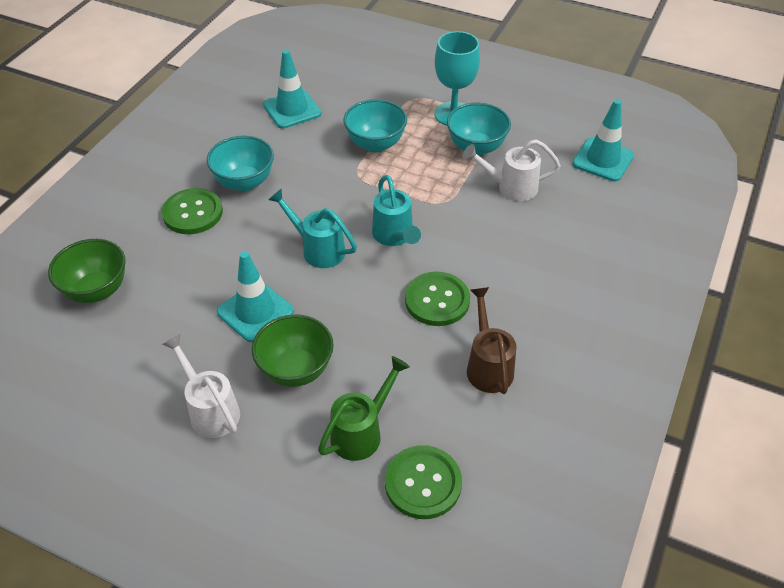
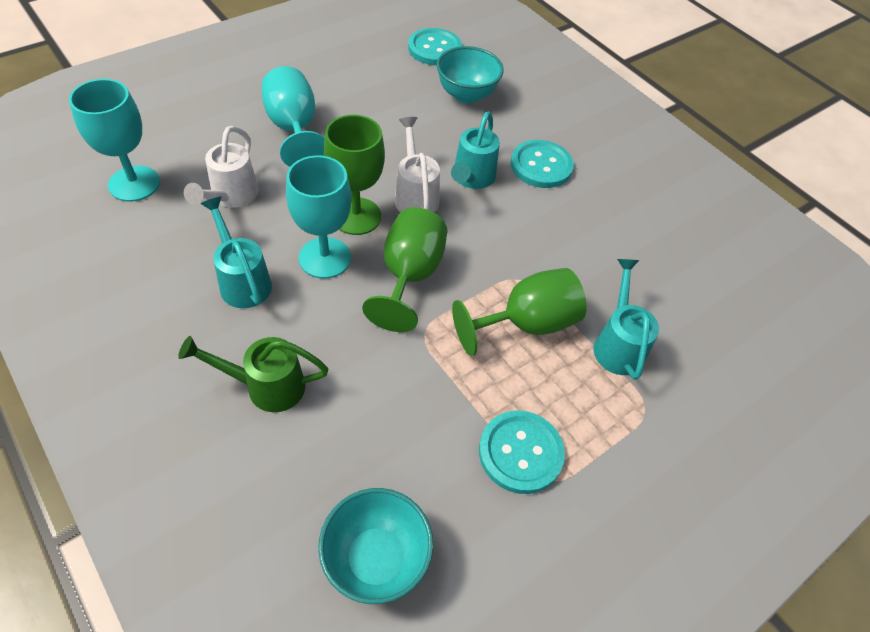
brown watering can: 1 -> 0
green bowl: 2 -> 0
green button: 3 -> 0
green goblet: 0 -> 3
turquoise bowl: 3 -> 2
turquoise button: 0 -> 3
turquoise goblet: 1 -> 3
turquoise traffic cone: 3 -> 0
turquoise watering can: 2 -> 3

